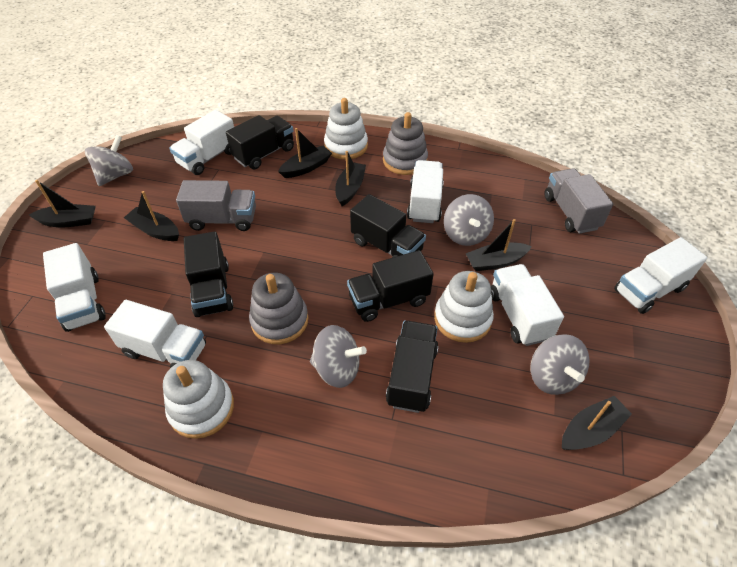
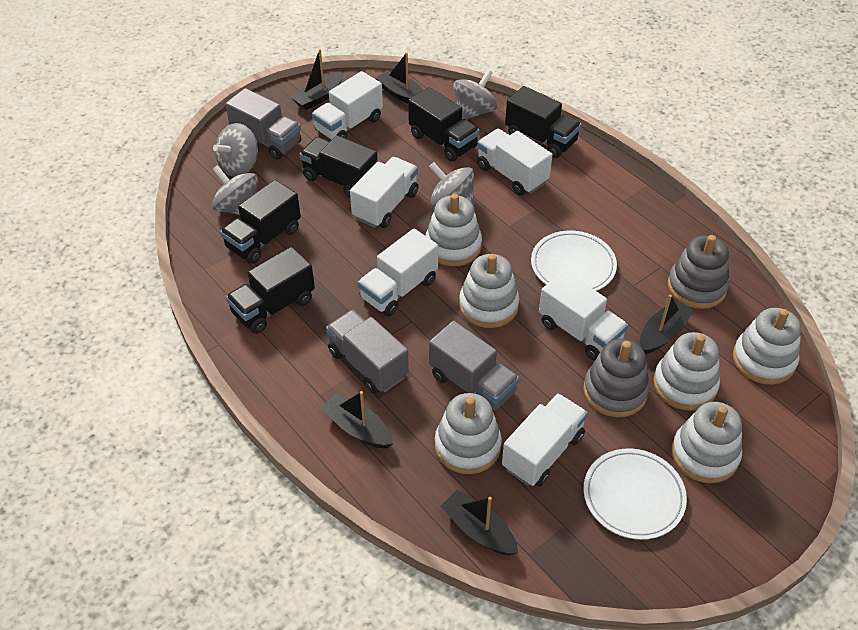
black boat: 6 -> 5
grey truck: 2 -> 3
white plate: 0 -> 2
white stacking toy: 3 -> 6

